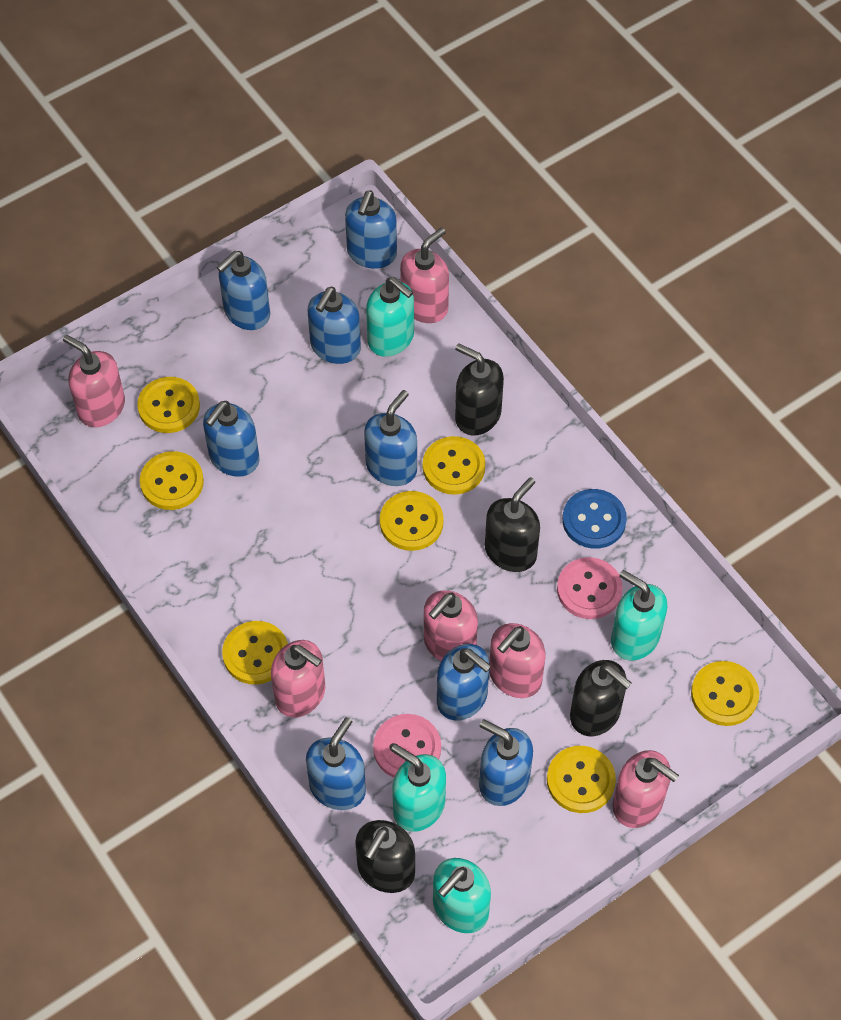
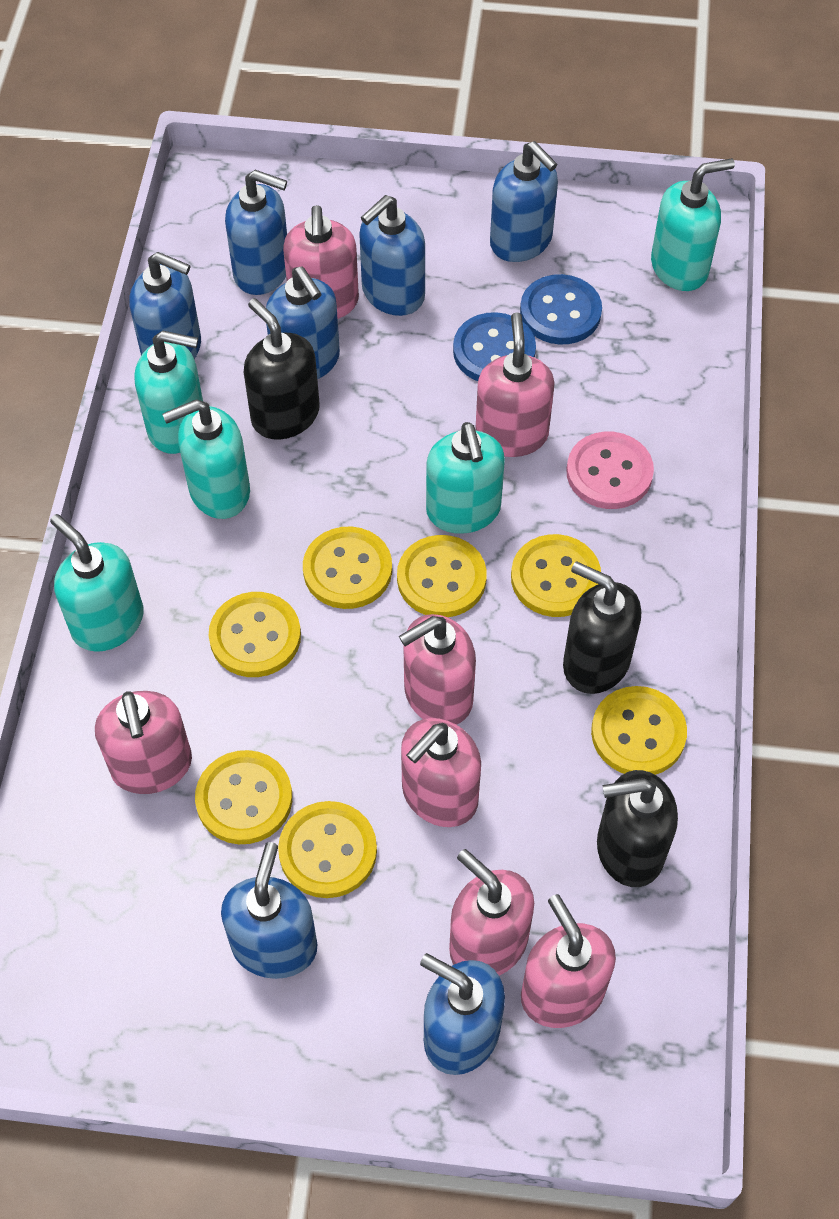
black soap dispenser: 4 -> 3
blue button: 1 -> 2
blue soap dispenser: 8 -> 7
pink button: 2 -> 1
pink soap dispenser: 6 -> 7
turquoise soap dispenser: 4 -> 5

